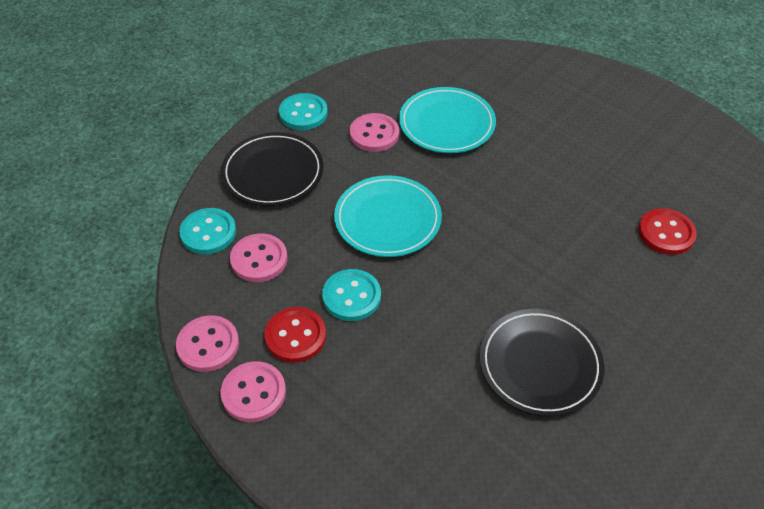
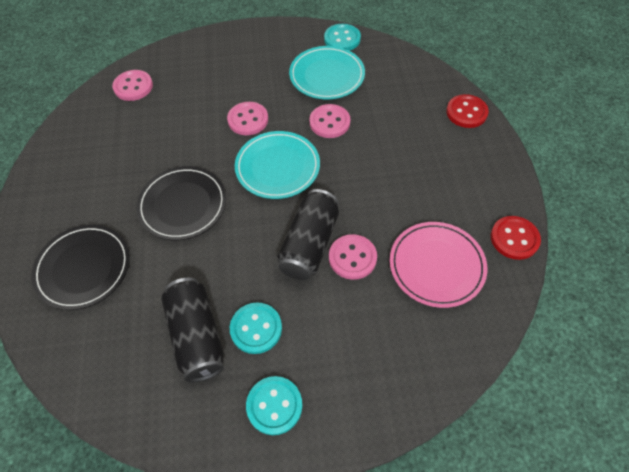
black can: 0 -> 2
pink plate: 0 -> 1

